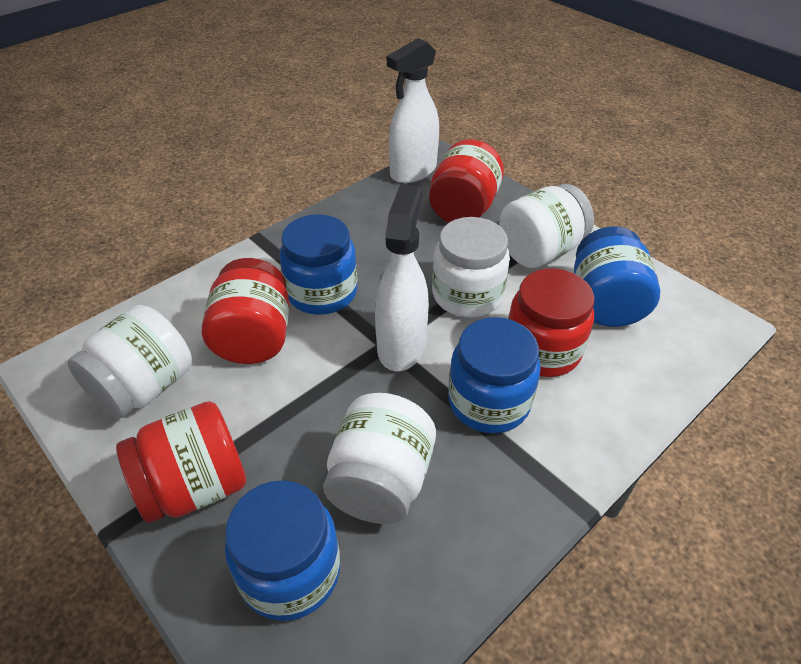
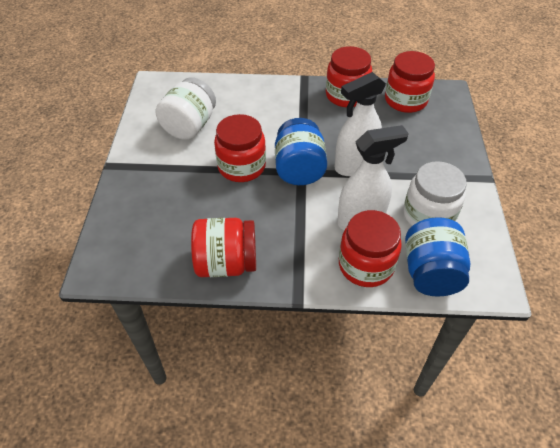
blue jar: 4 -> 2
red jar: 4 -> 5
white jar: 4 -> 2

